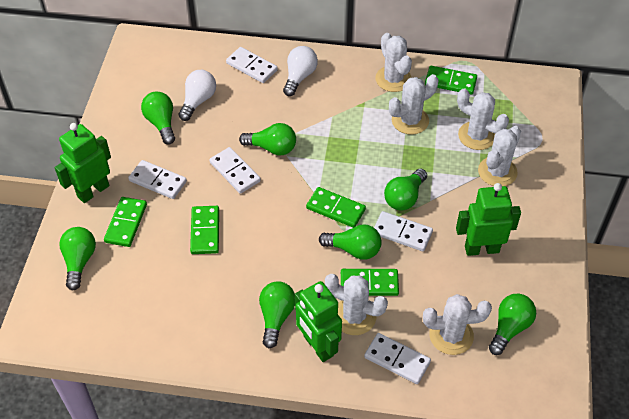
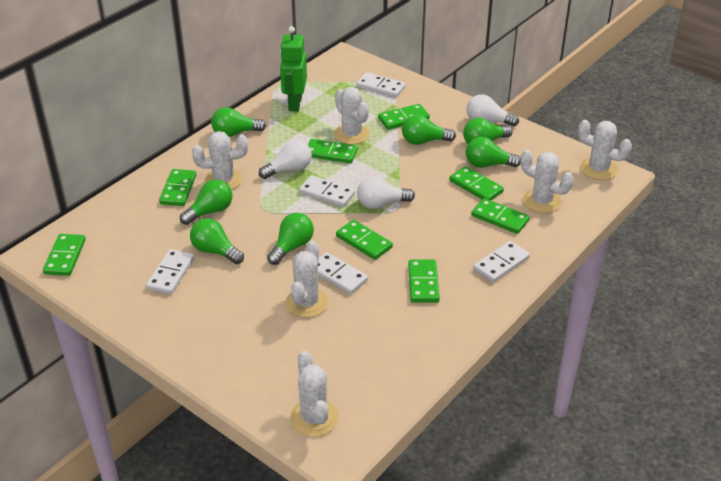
green domino: 5 -> 8
green robot: 3 -> 1
white light bulb: 2 -> 3

